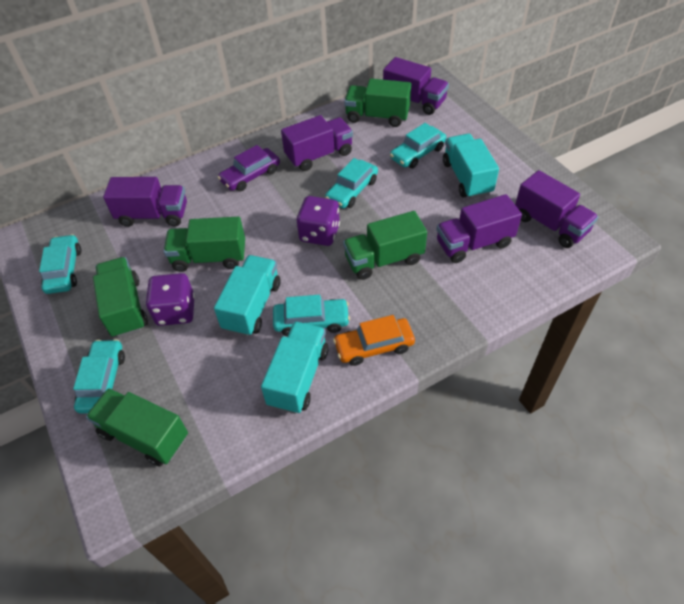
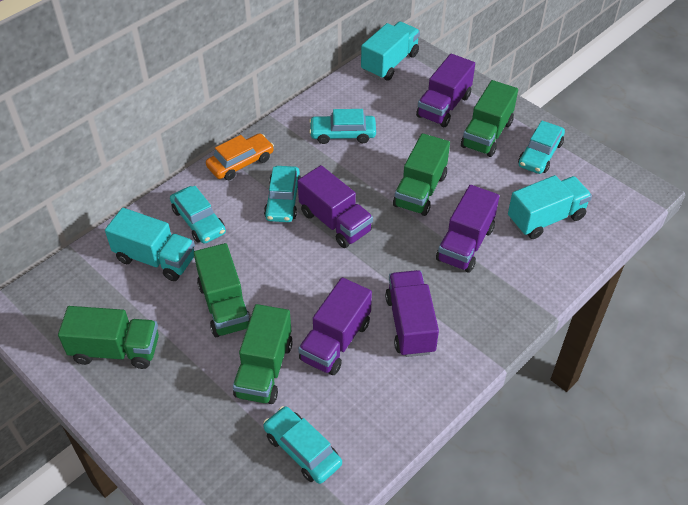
purple car: 1 -> 0
purple dice: 2 -> 0

